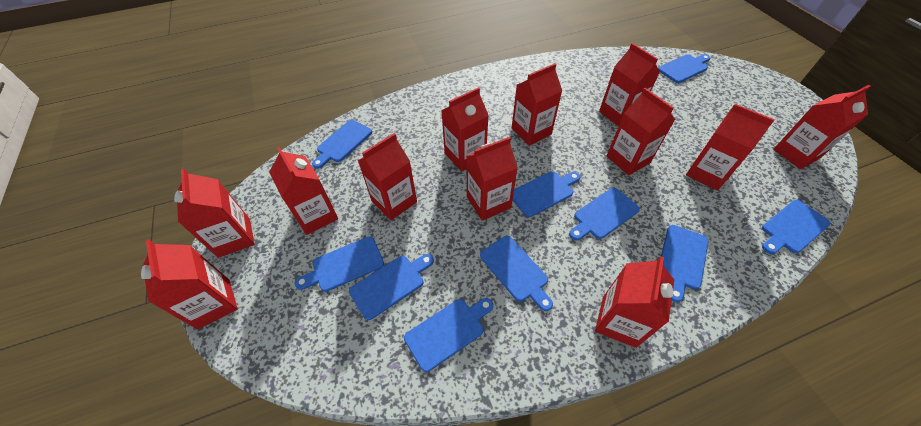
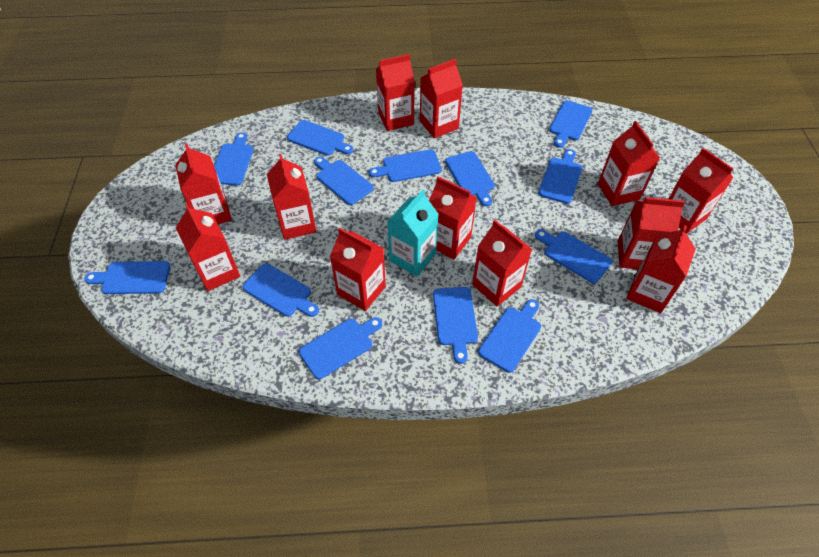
blue cutting board: 10 -> 13
turquoise carton: 0 -> 1

